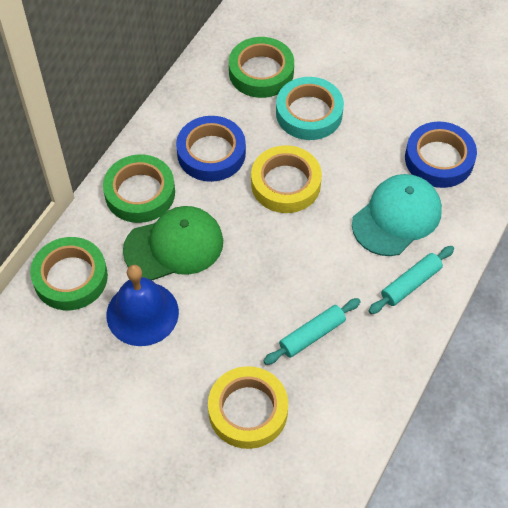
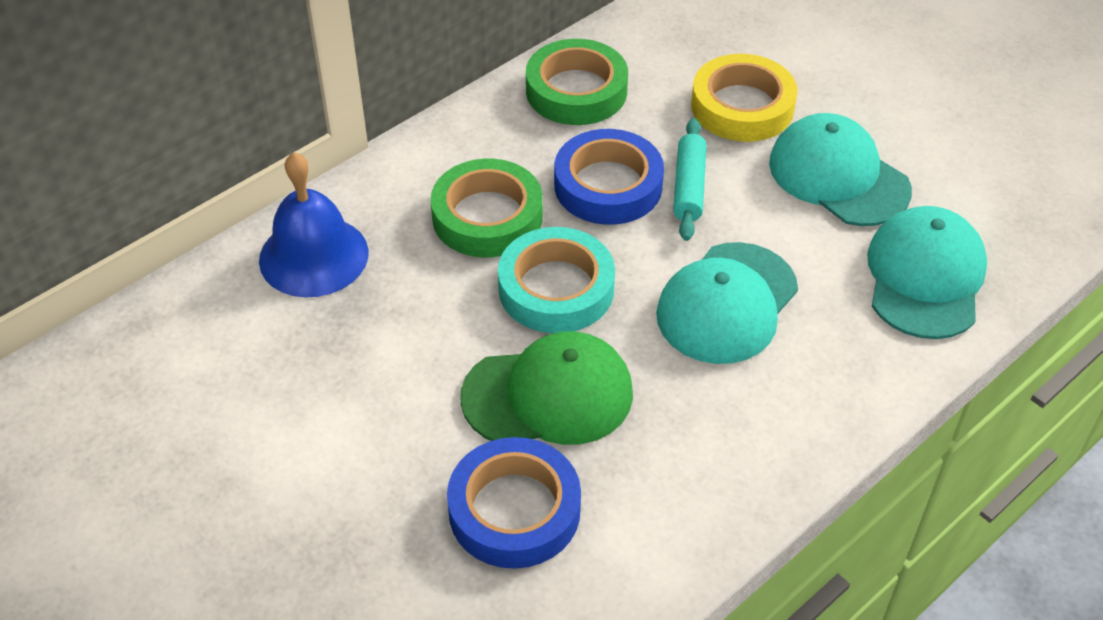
green tape: 3 -> 2
turquoise cap: 1 -> 3
turquoise rolling pin: 2 -> 1
yellow tape: 2 -> 1

